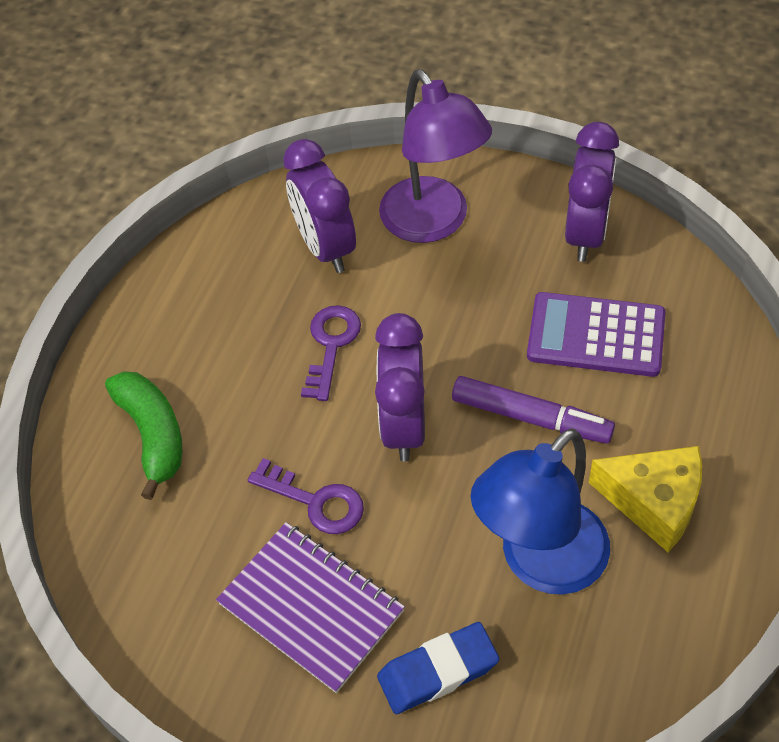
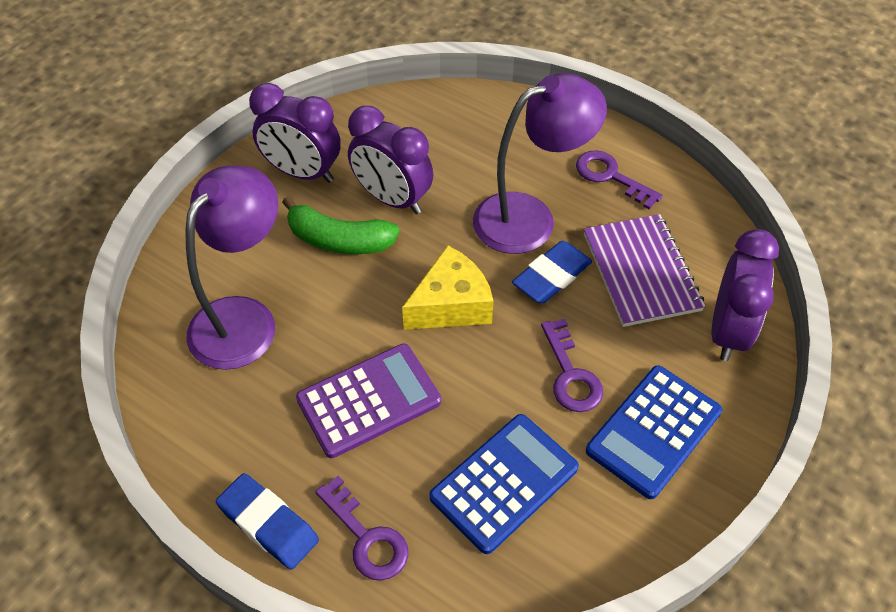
blue calculator: 0 -> 2
blue eraser: 1 -> 2
blue lamp: 1 -> 0
purple key: 2 -> 3
purple lamp: 1 -> 2
purple marker: 1 -> 0

